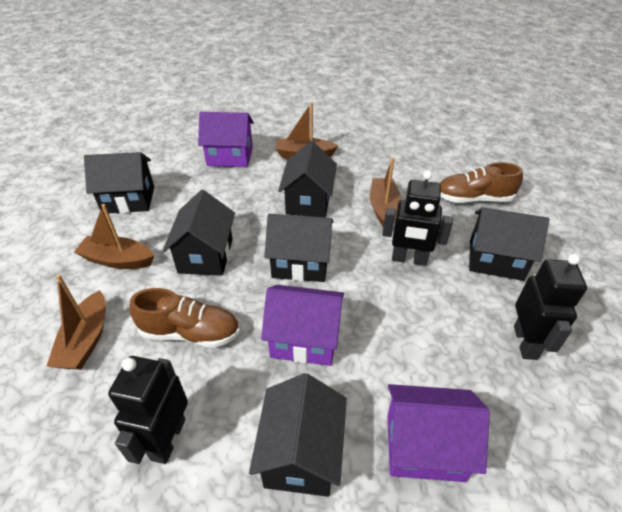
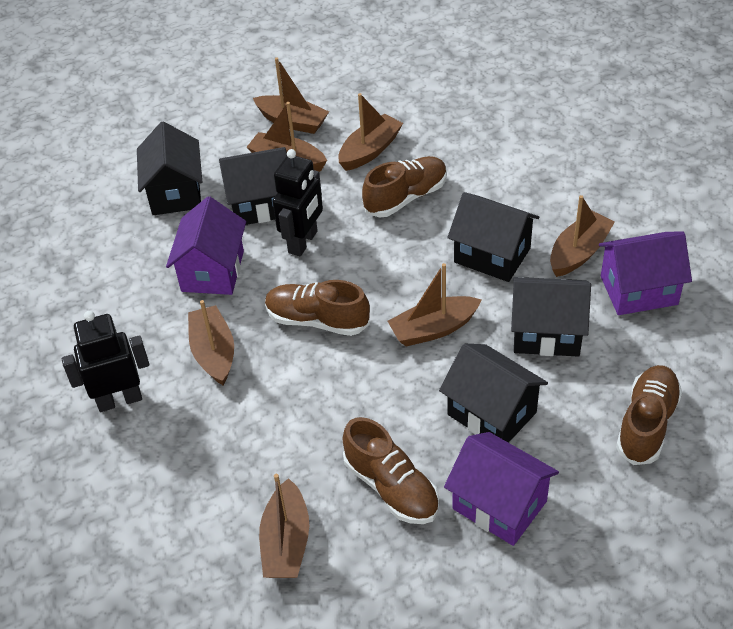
black house: 6 -> 5
black robot: 3 -> 2
brown boat: 4 -> 7
brown shoe: 2 -> 4

